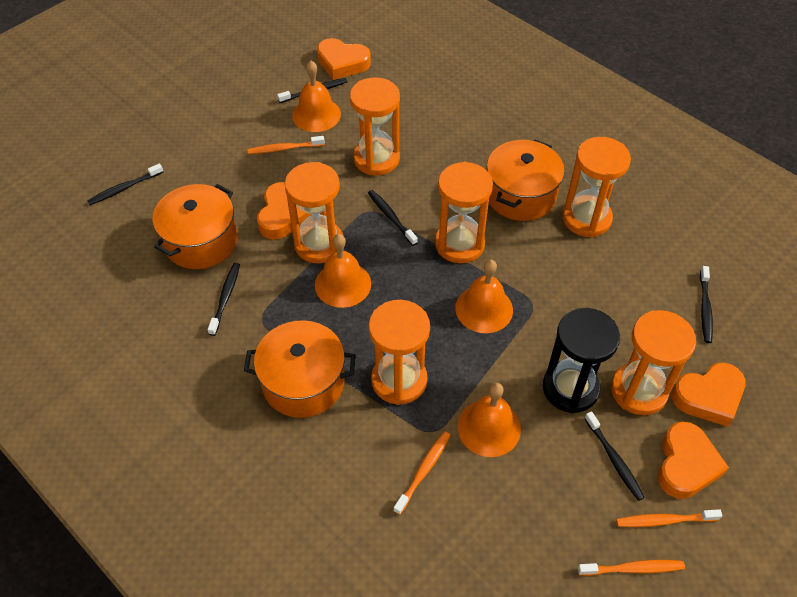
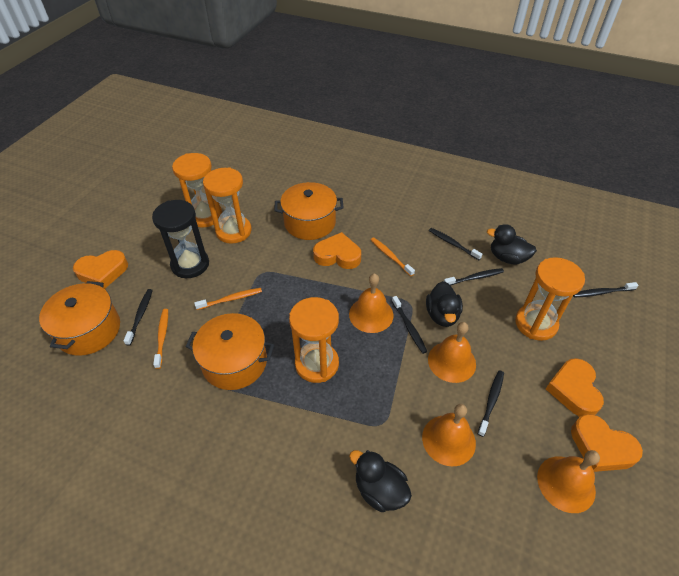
black duck: 0 -> 3
orange hourglass: 6 -> 4
orange toothbrush: 4 -> 3

